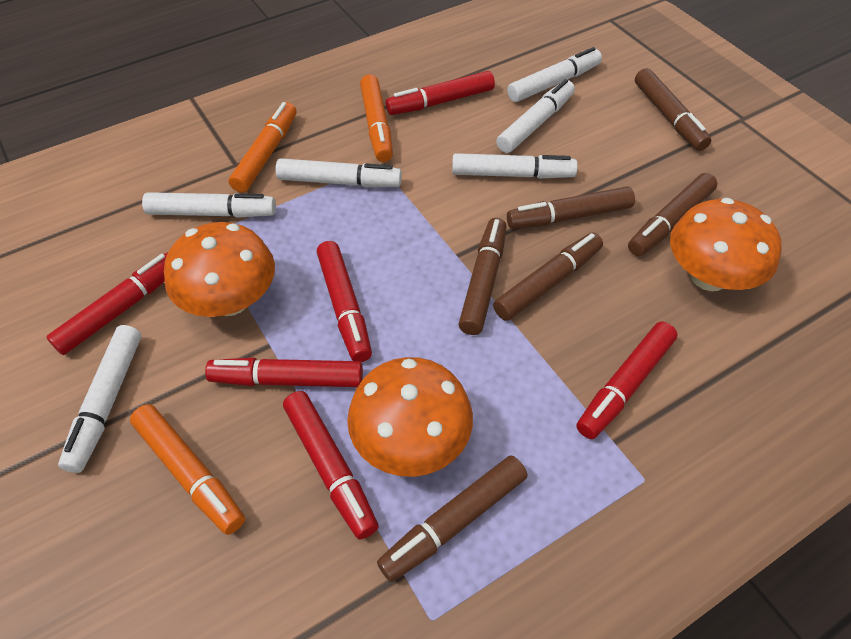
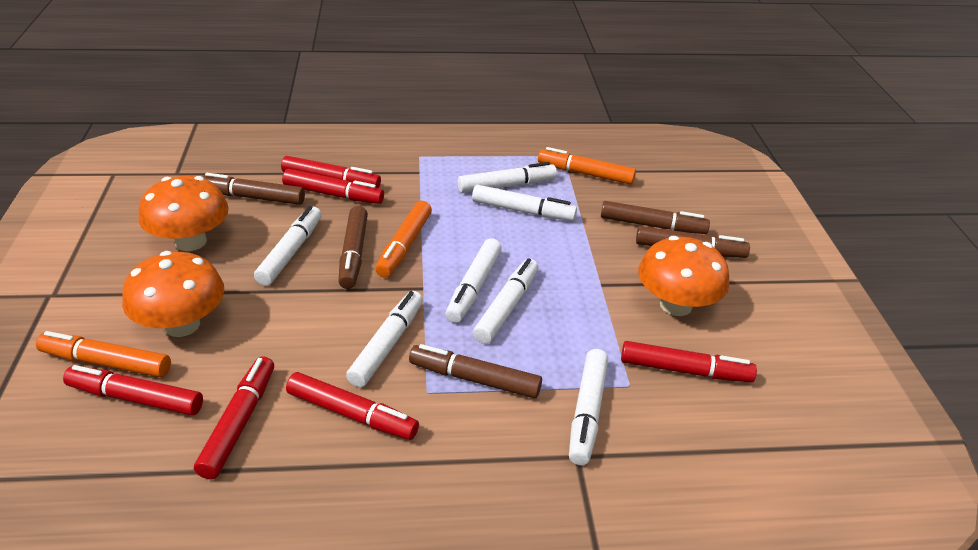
brown marker: 6 -> 5
white marker: 6 -> 7

